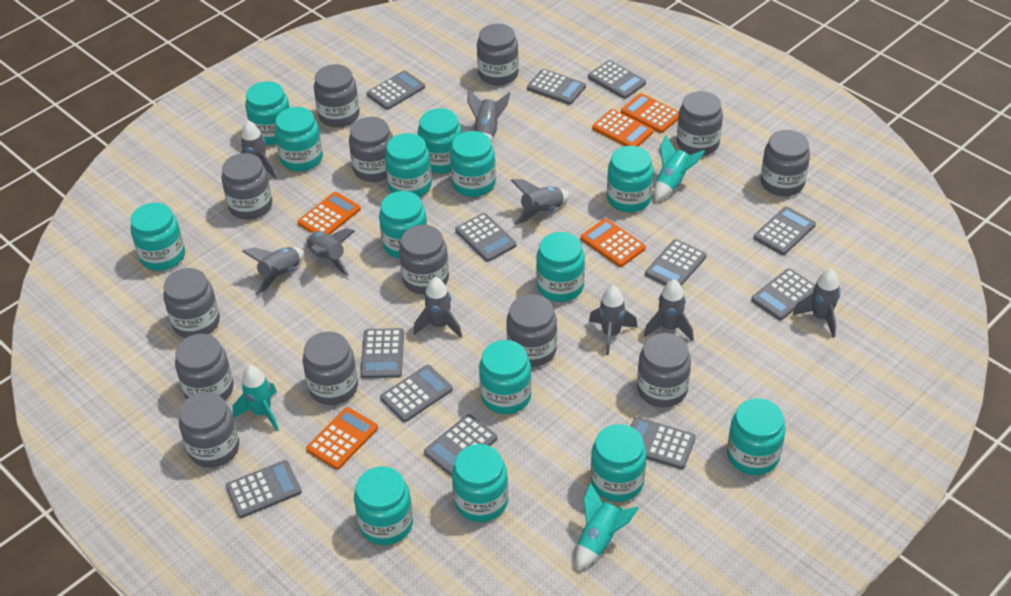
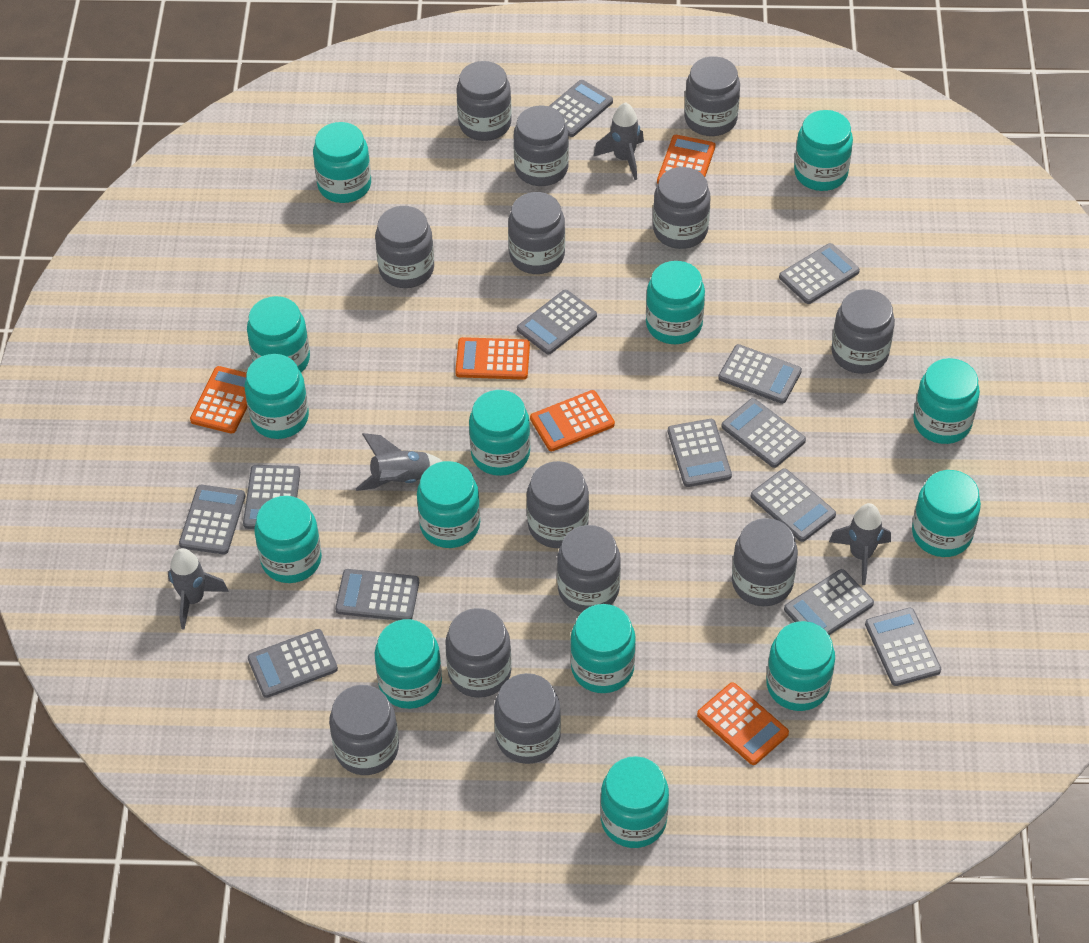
grey calculator: 12 -> 13
grey rocket: 9 -> 4
turquoise rocket: 3 -> 0

